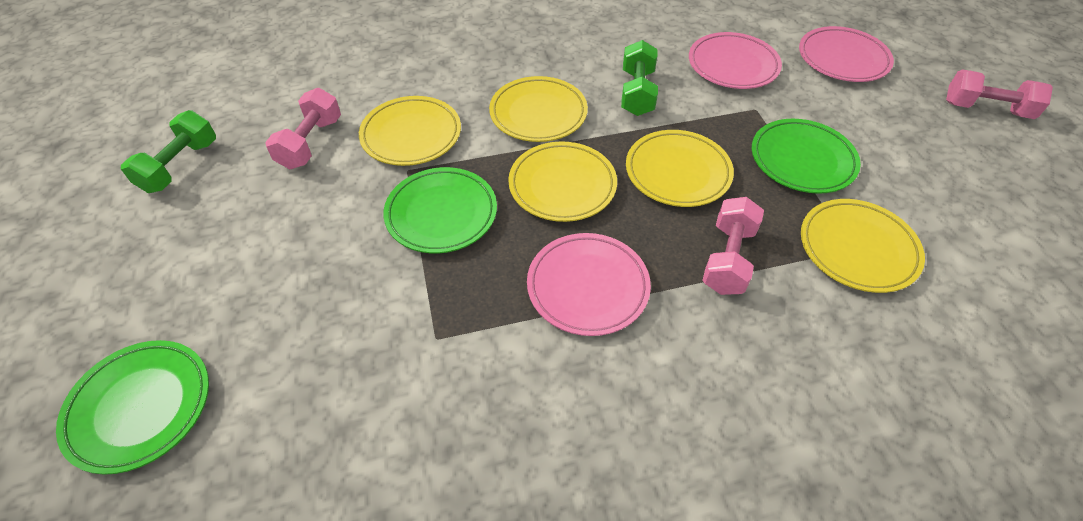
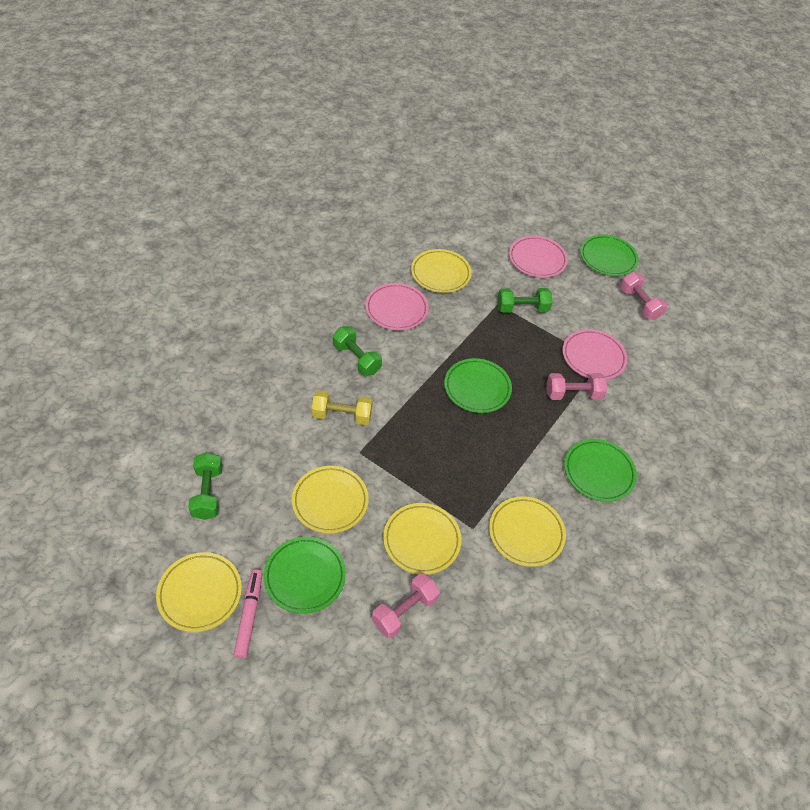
green dumbbell: 2 -> 3
green plate: 3 -> 4
pink marker: 0 -> 1
yellow dumbbell: 0 -> 1

